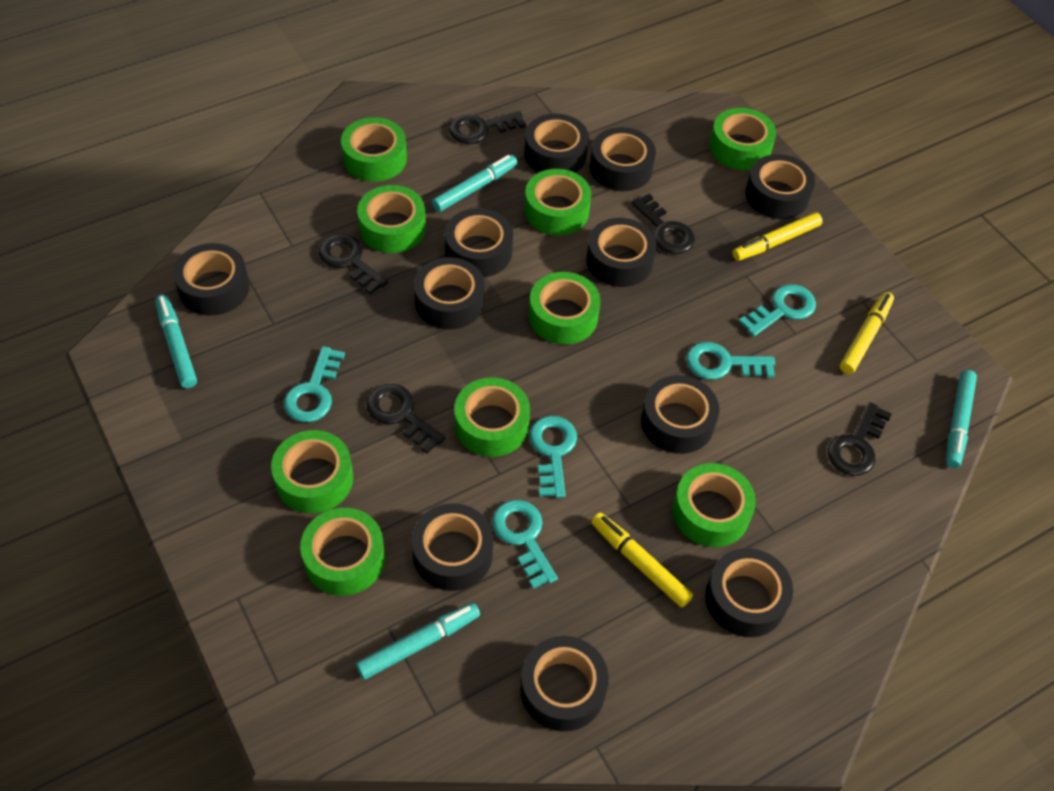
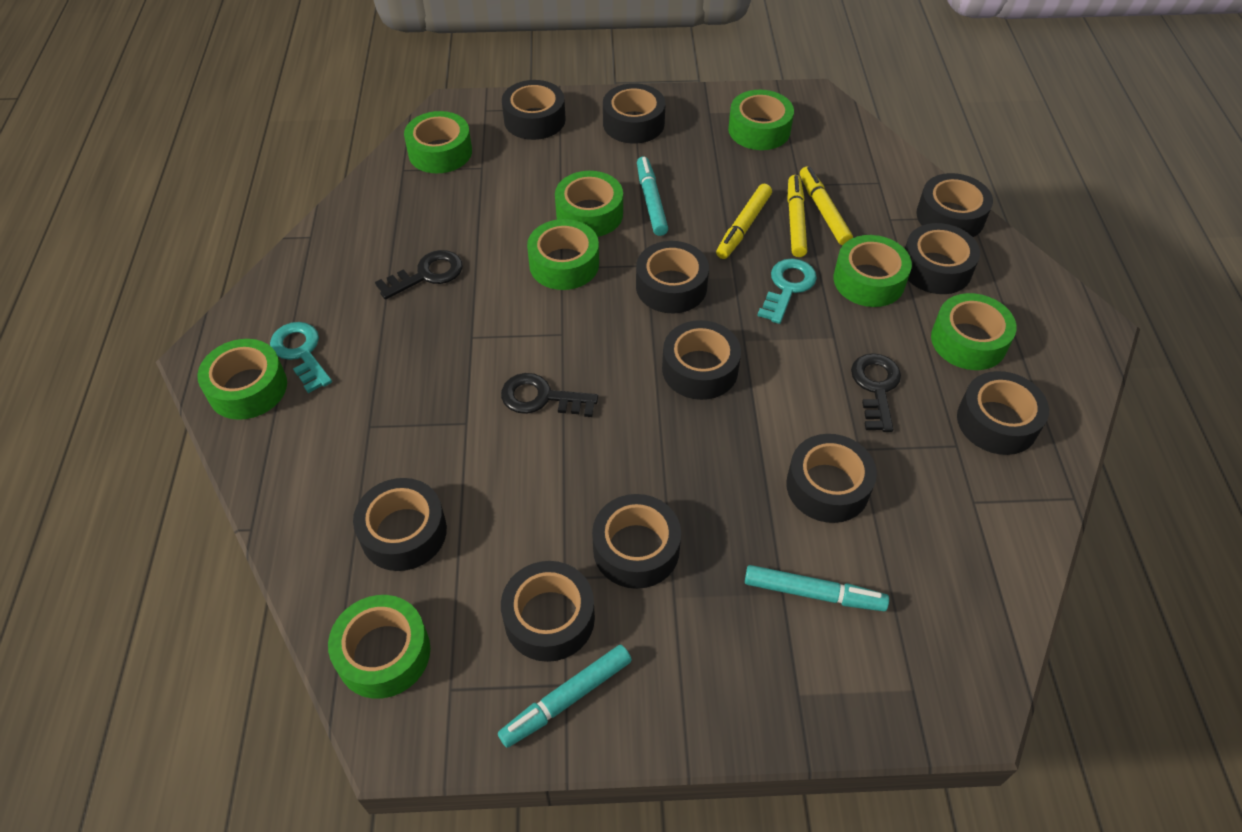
black key: 5 -> 3
green tape: 9 -> 8
turquoise key: 5 -> 2
turquoise marker: 4 -> 3

